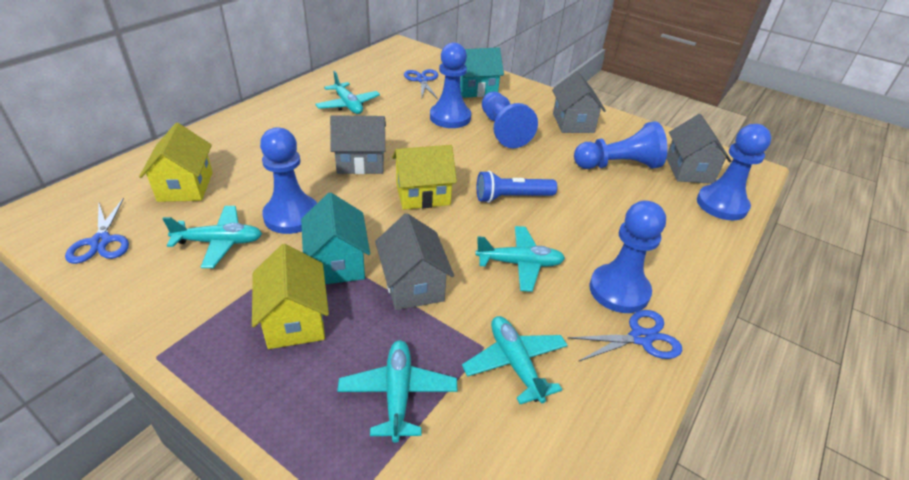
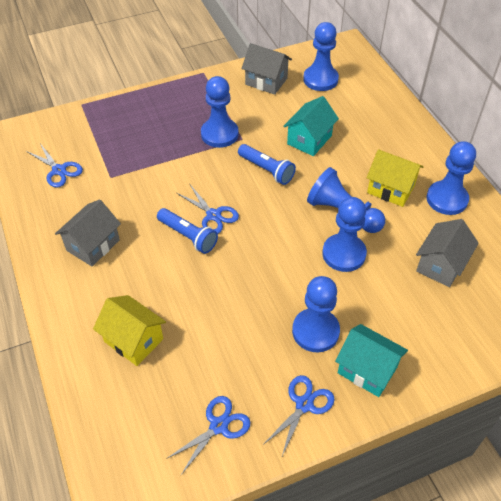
blue flashlight: 1 -> 2
blue scissors: 3 -> 4
grey house: 4 -> 3
turquoise plane: 5 -> 0
yellow house: 3 -> 2

